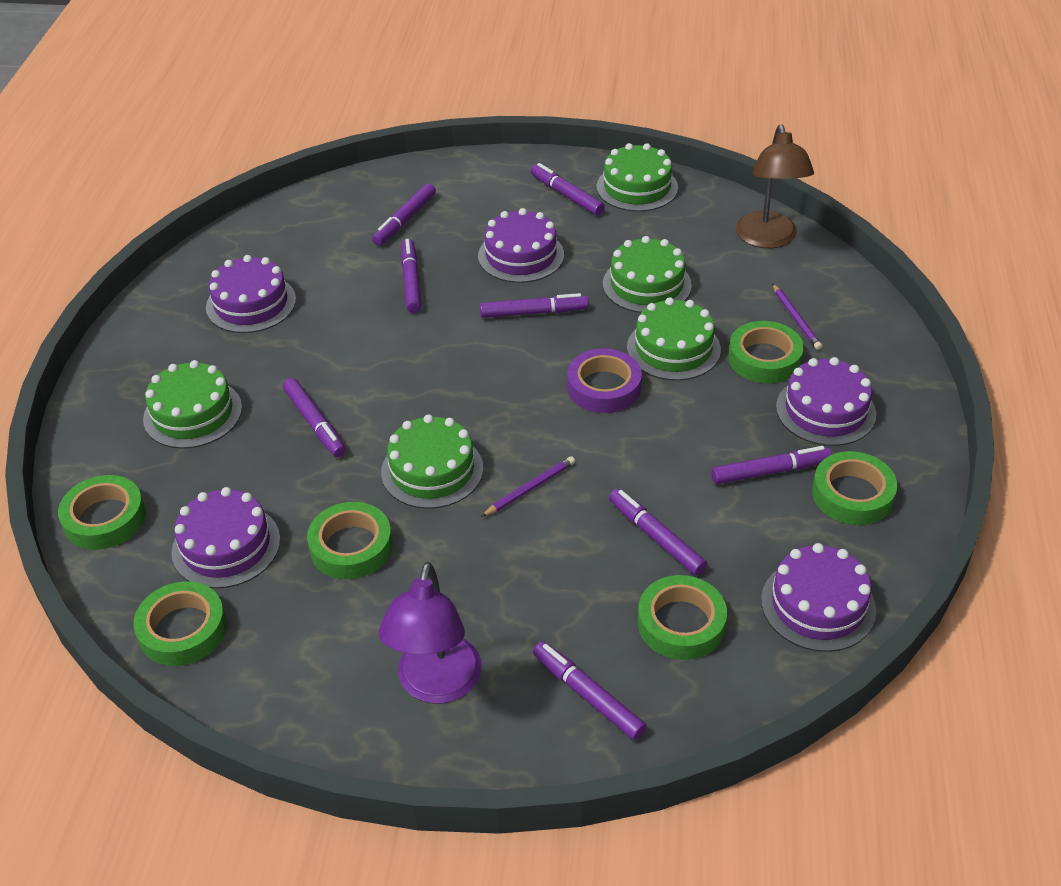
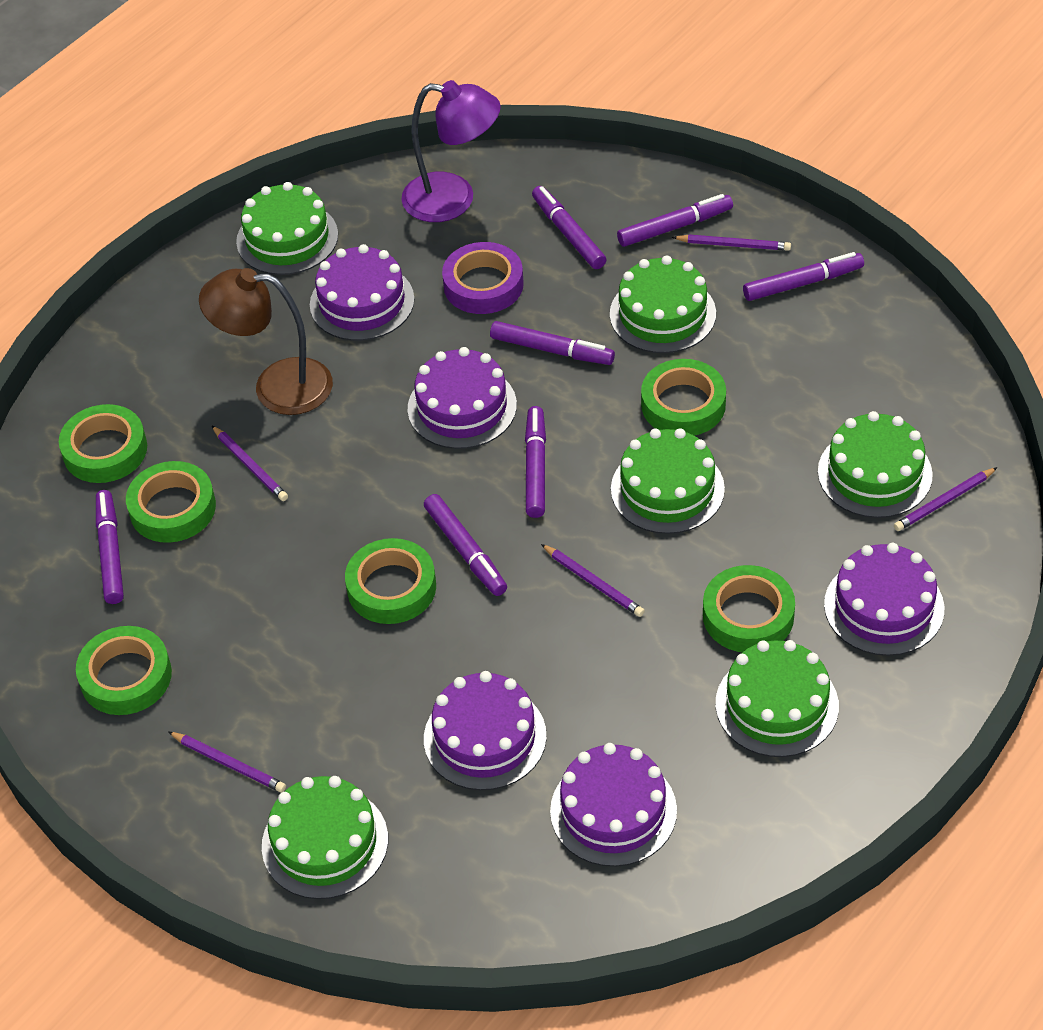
green cake: 5 -> 6
purple marker: 8 -> 7
purple pencil: 2 -> 5

